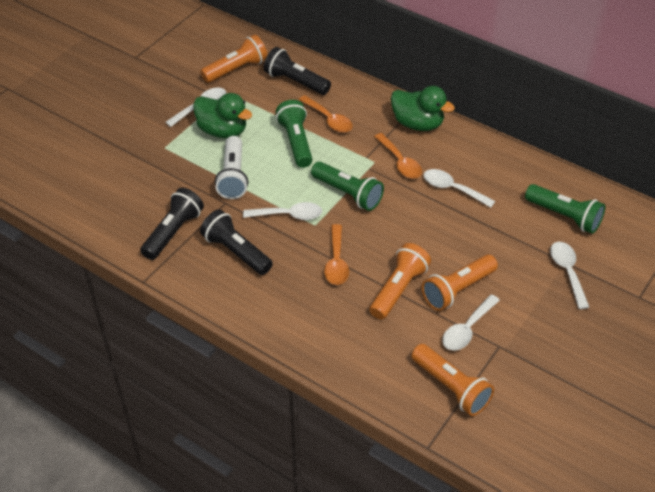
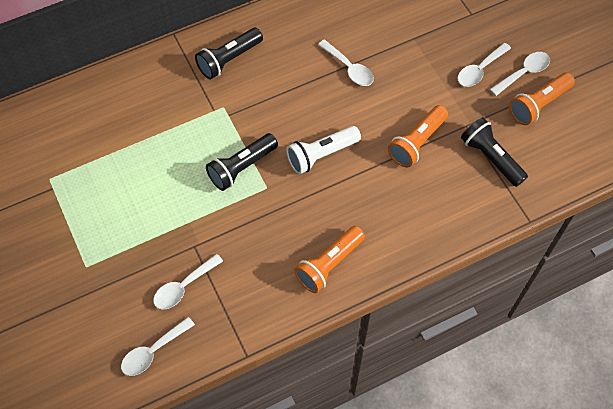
green duck: 2 -> 0
green flashlight: 3 -> 0
orange flashlight: 4 -> 3
orange spoon: 3 -> 0

